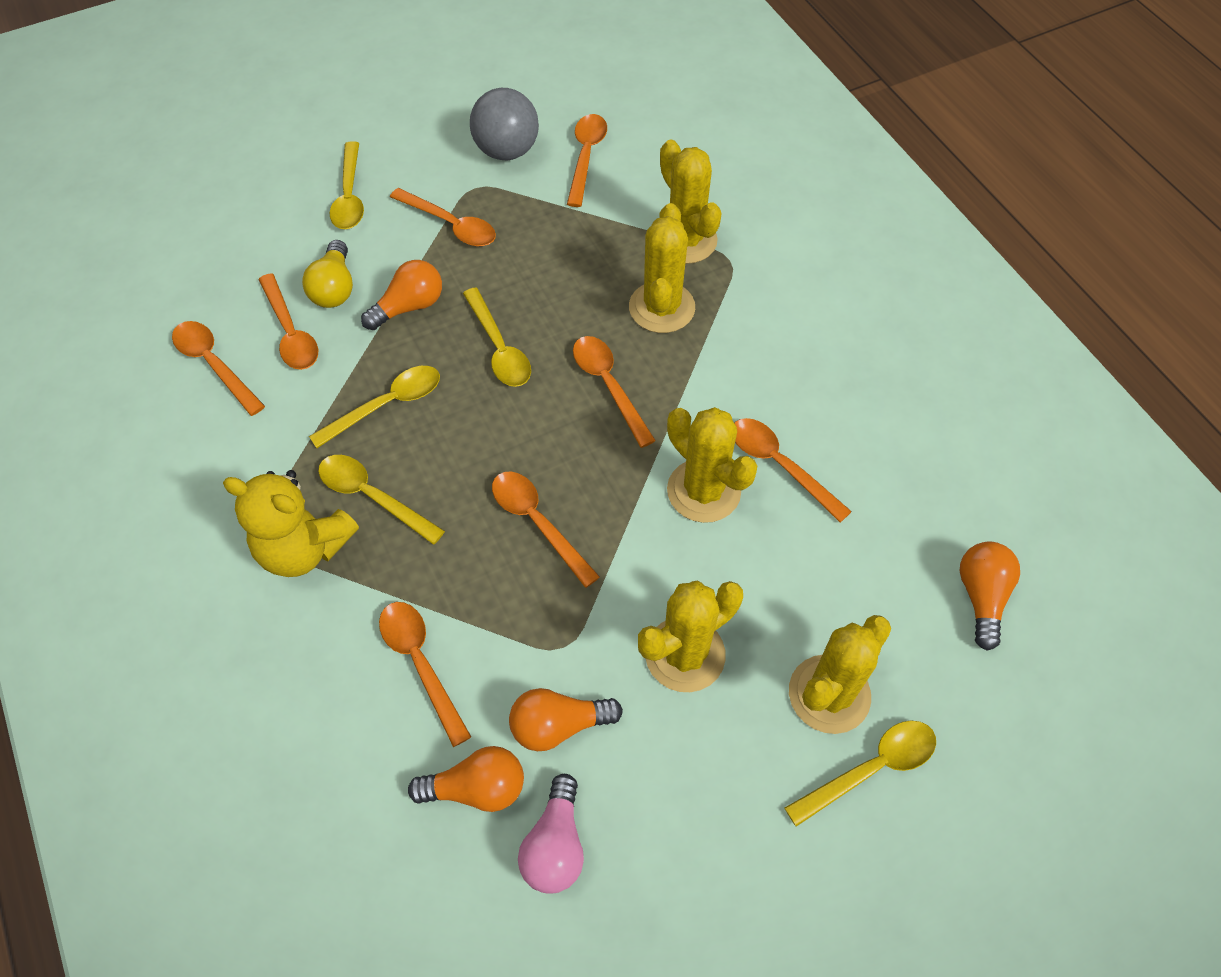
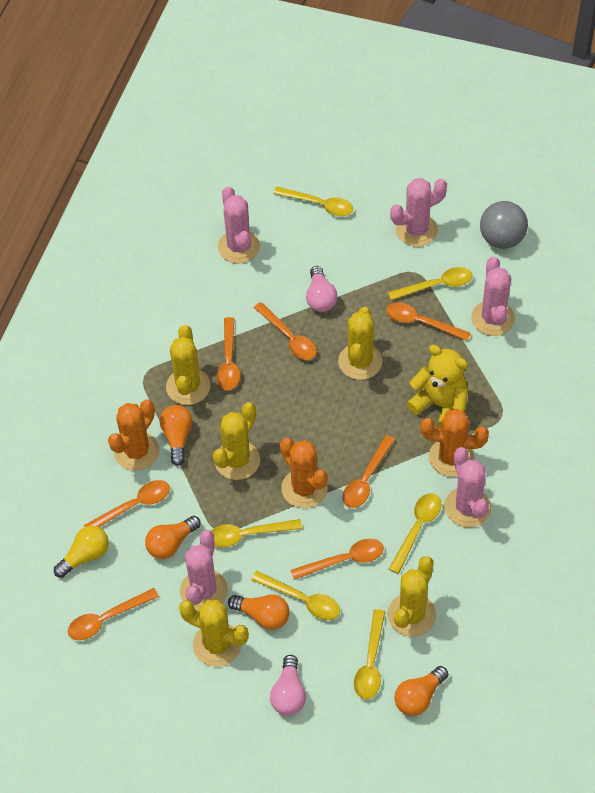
orange cactus: 0 -> 3
orange spoon: 8 -> 7
pink cactus: 0 -> 5
pink light bulb: 1 -> 2
yellow spoon: 5 -> 6

